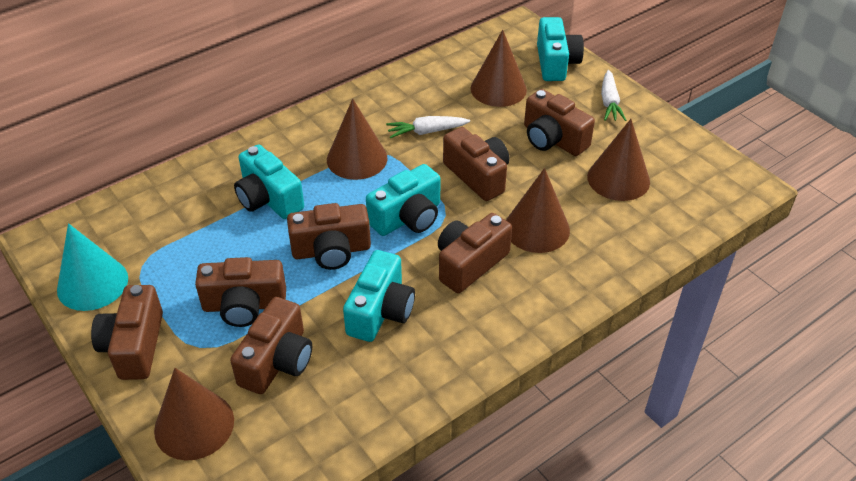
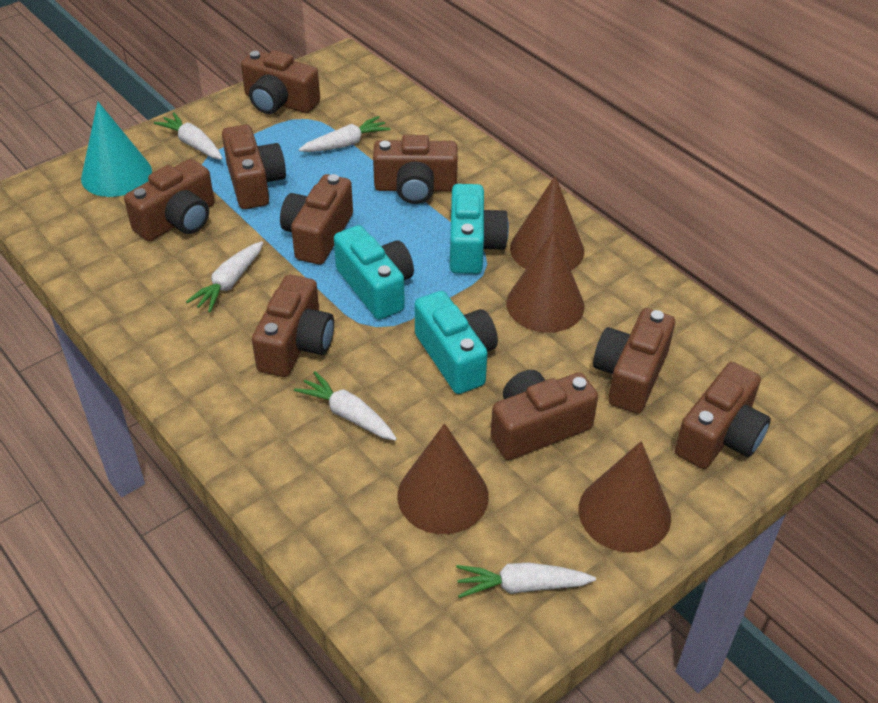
brown camera: 7 -> 9
brown cone: 5 -> 4
turquoise camera: 4 -> 3
white carrot: 2 -> 5

